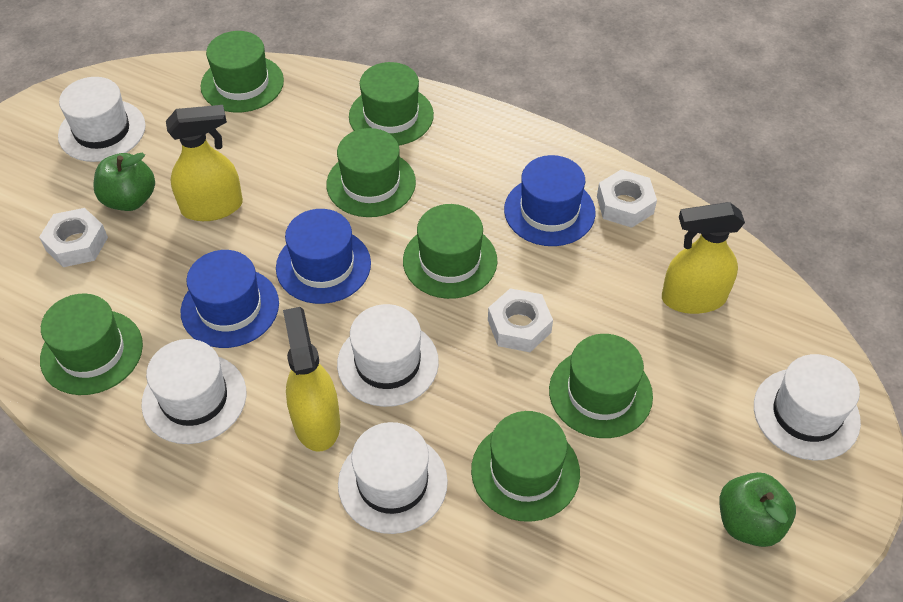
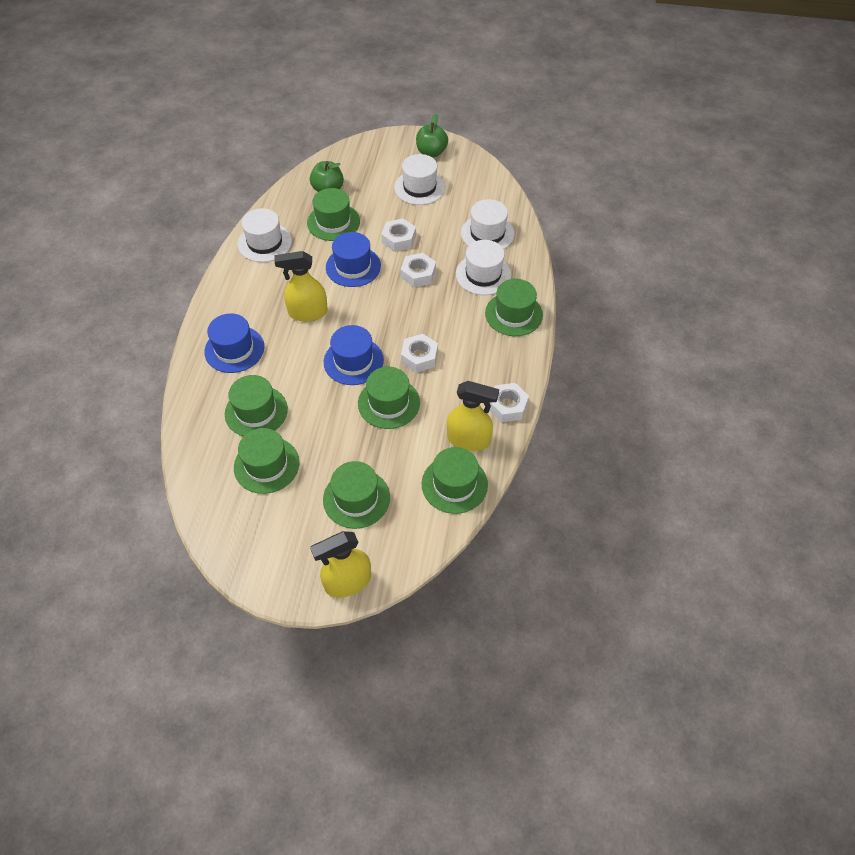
white hat: 5 -> 4
white nut: 3 -> 4

